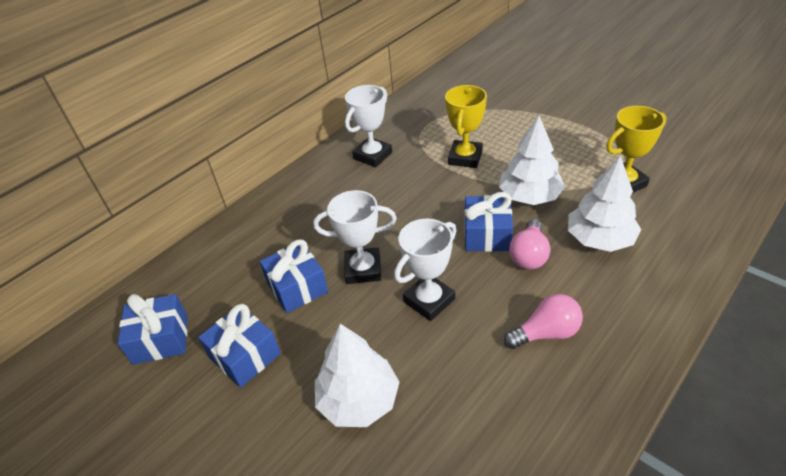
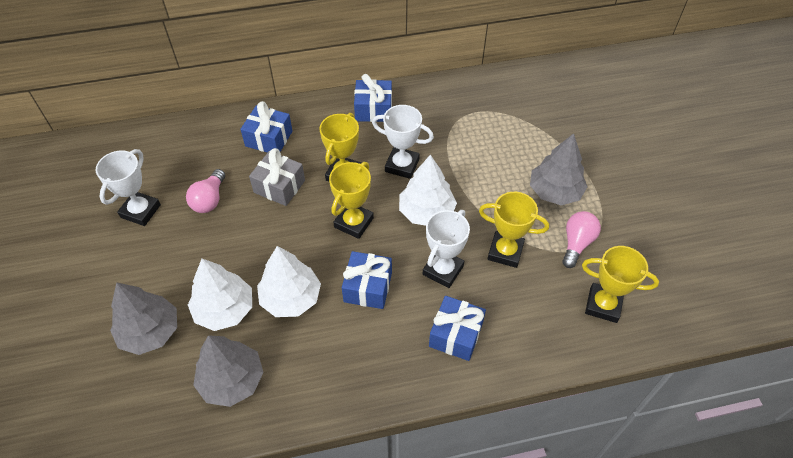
grey gift: 0 -> 1
grey tree: 0 -> 3
yellow trophy: 2 -> 4

